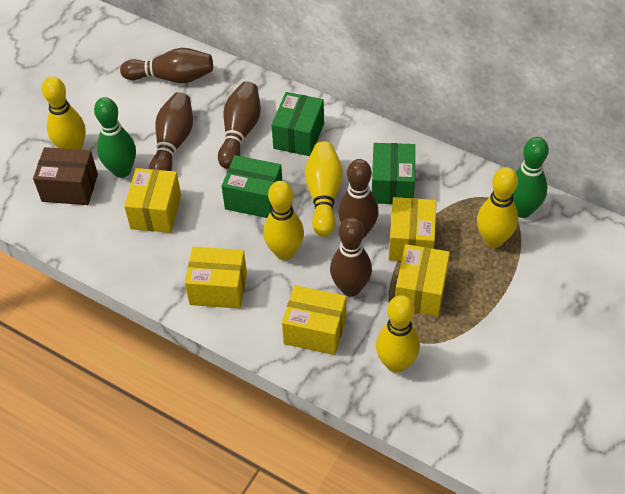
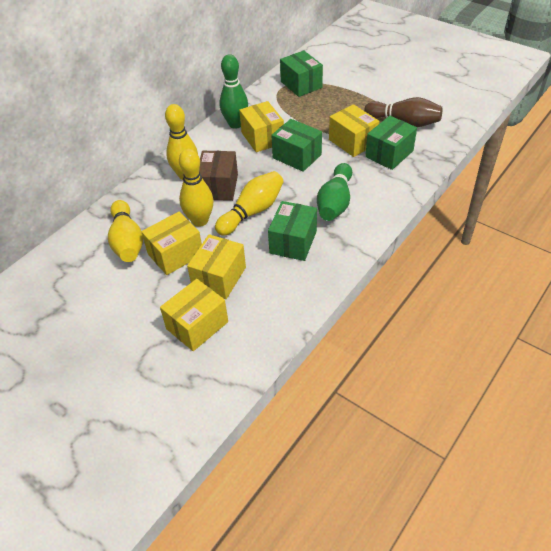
brown bowling pin: 5 -> 1
green box: 3 -> 4
yellow bowling pin: 5 -> 4

